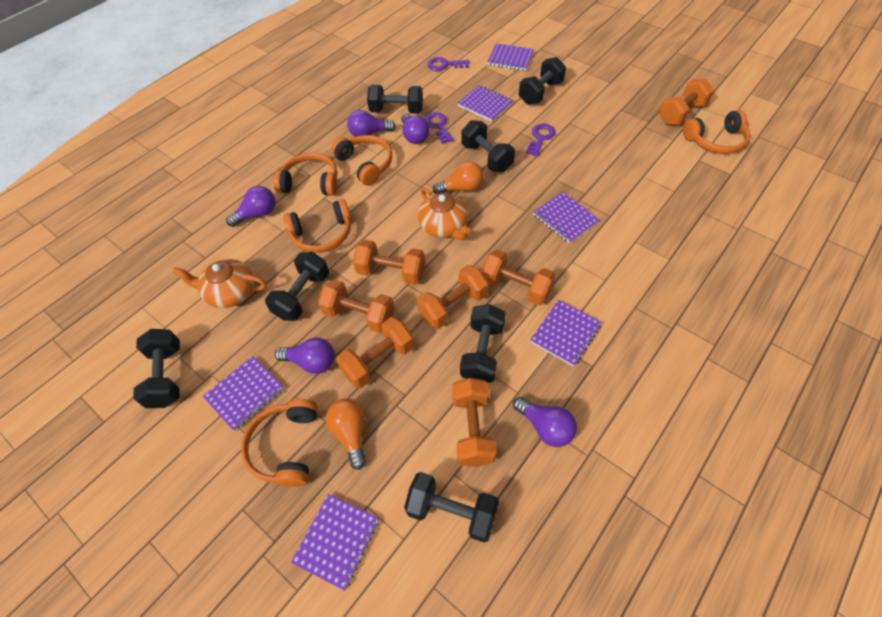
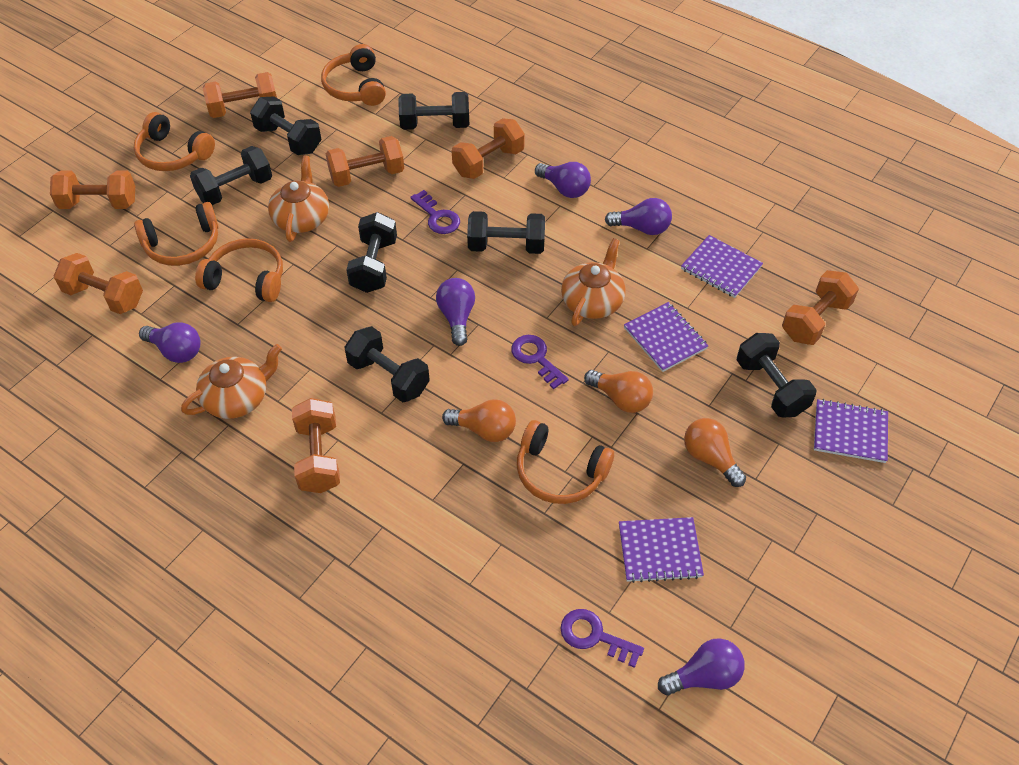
orange light bulb: 2 -> 3
orange teapot: 2 -> 3
purple notebook: 6 -> 4

